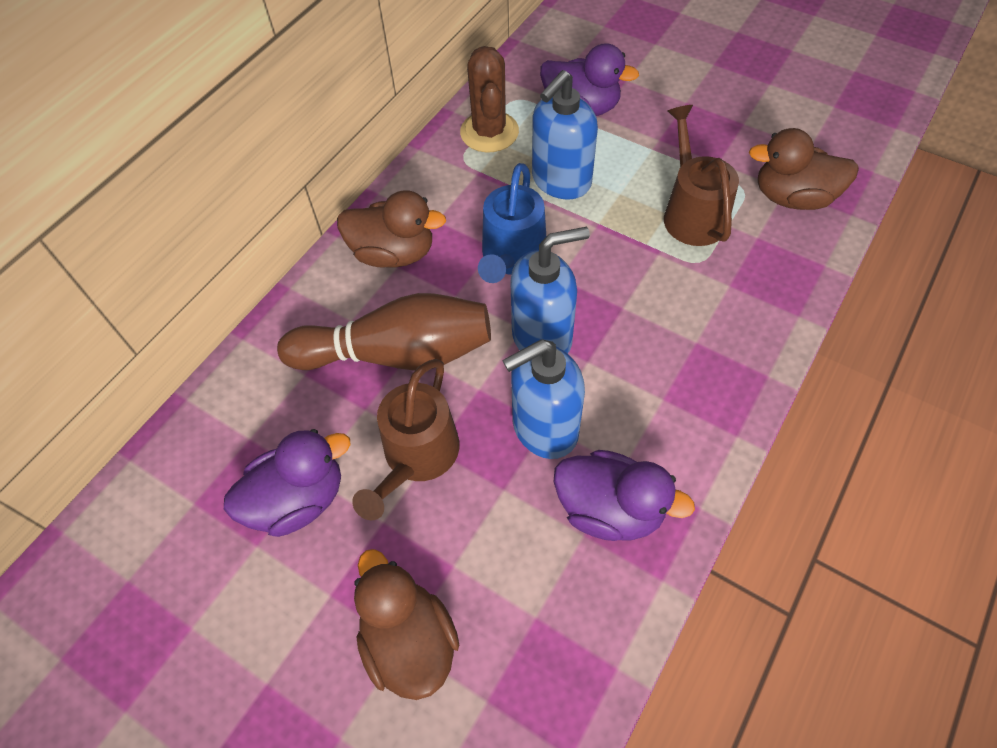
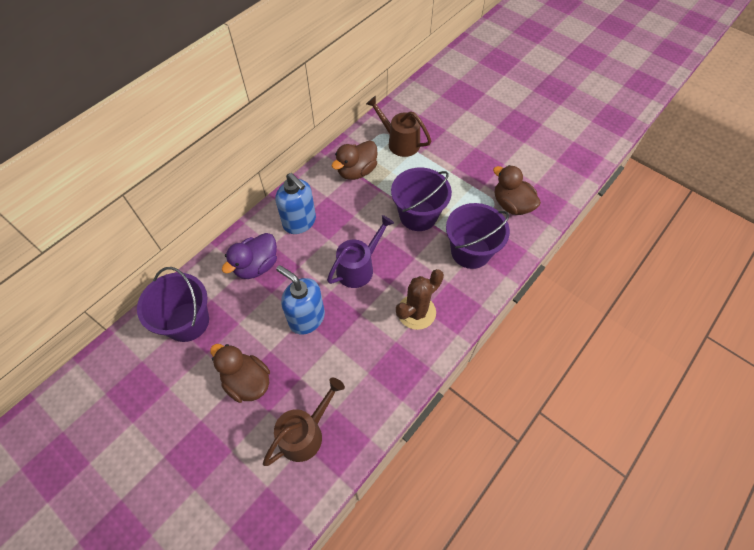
blue soap dispenser: 3 -> 2
blue watering can: 1 -> 0
brown bowling pin: 1 -> 0
purple bucket: 0 -> 3
purple duck: 3 -> 1
purple watering can: 0 -> 1

